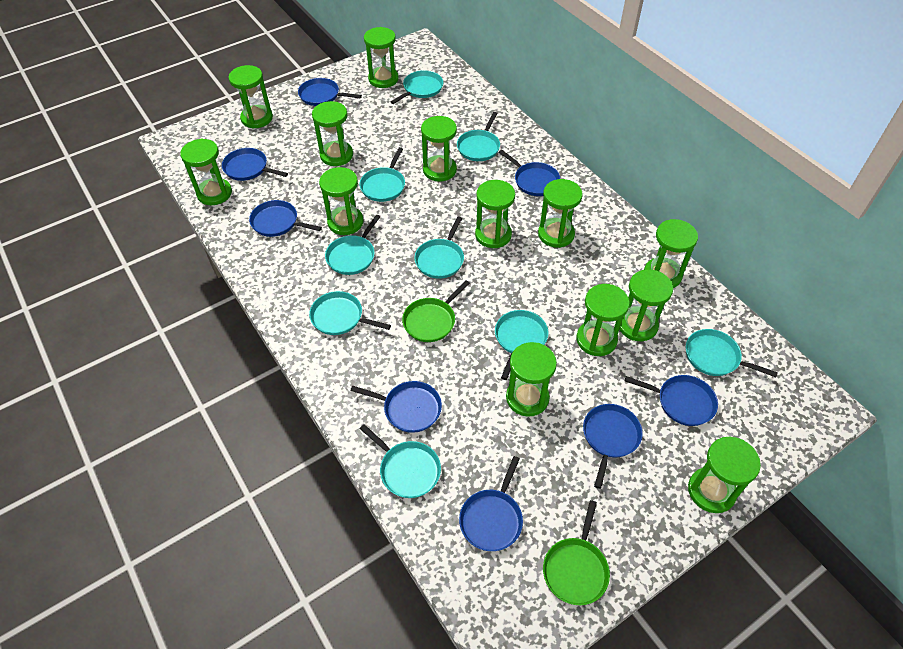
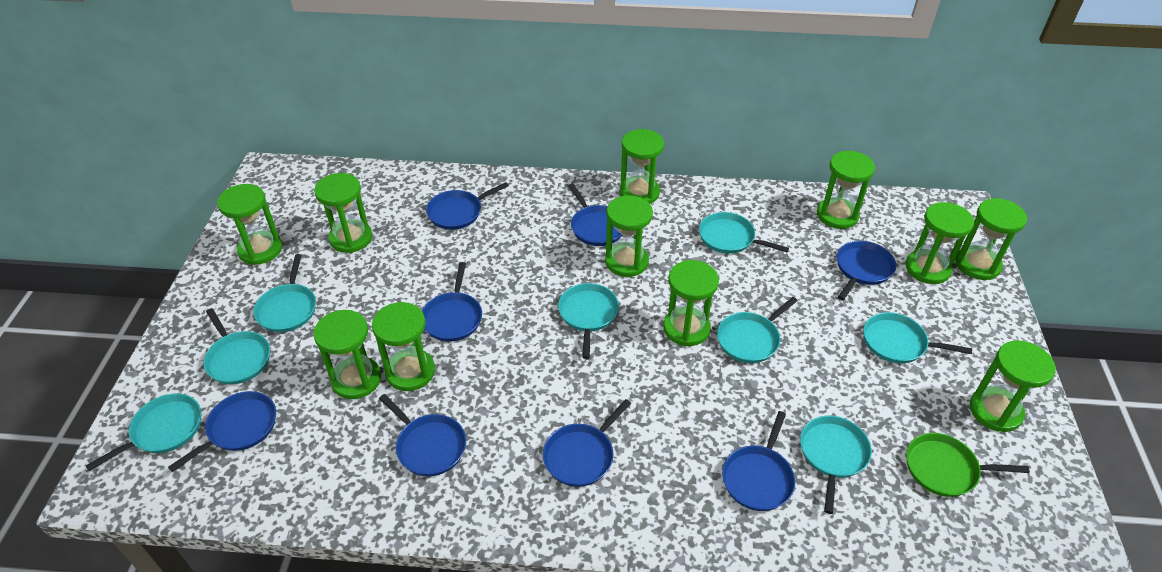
green hourglass: 13 -> 11
green pan: 2 -> 1
turquoise pan: 9 -> 8

